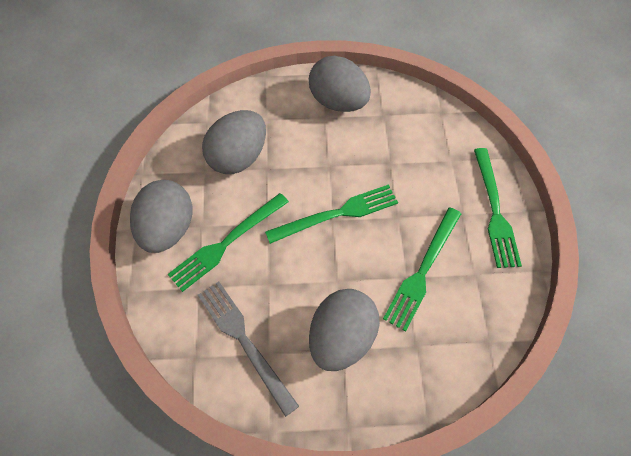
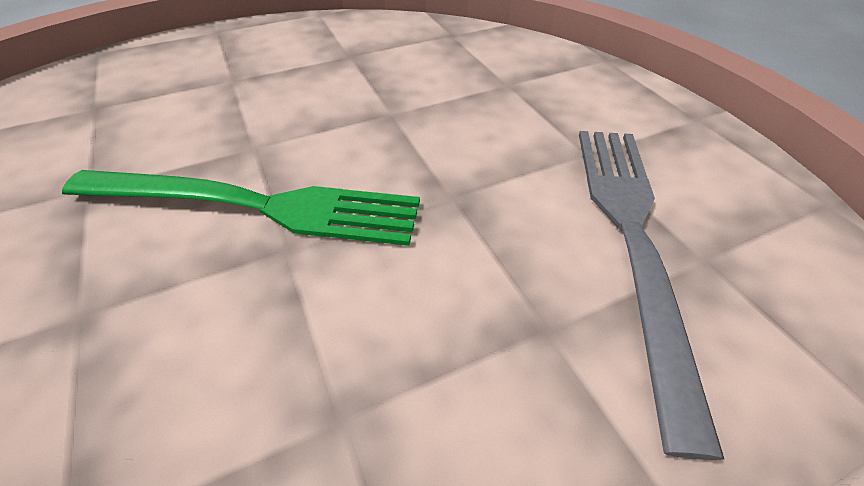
green fork: 4 -> 1
grey egg: 4 -> 0

